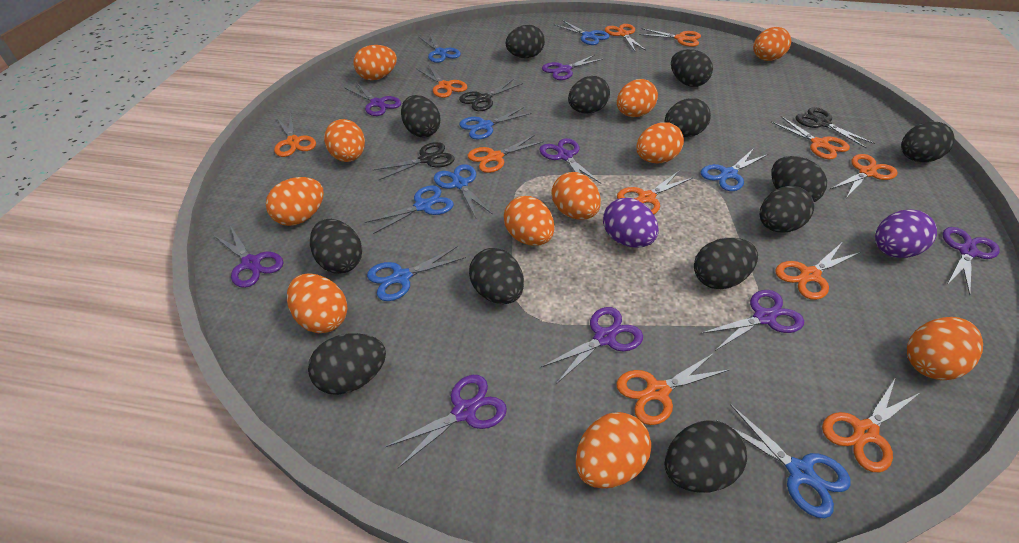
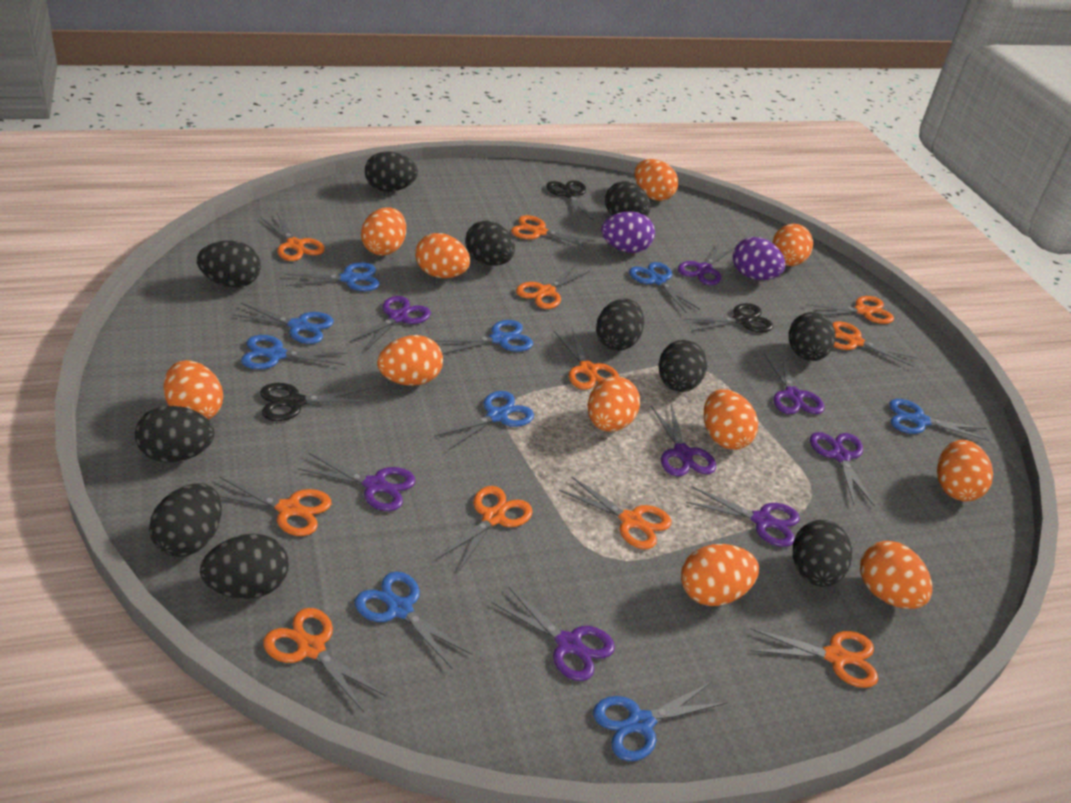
black egg: 13 -> 11
blue scissors: 8 -> 9

